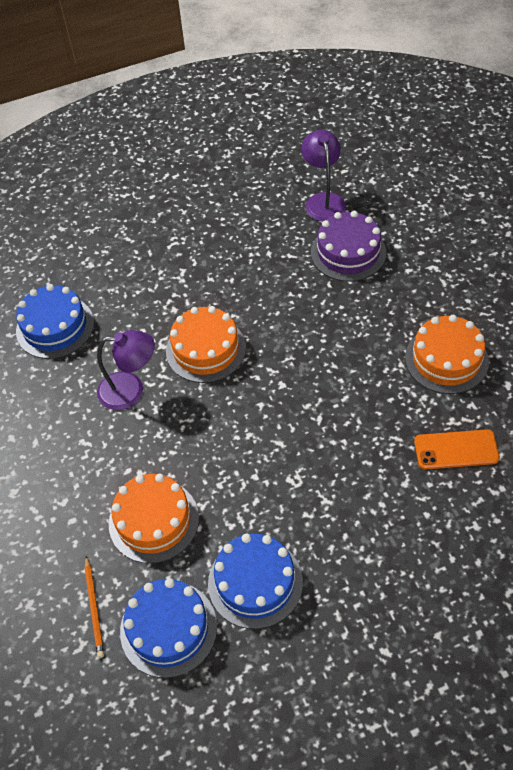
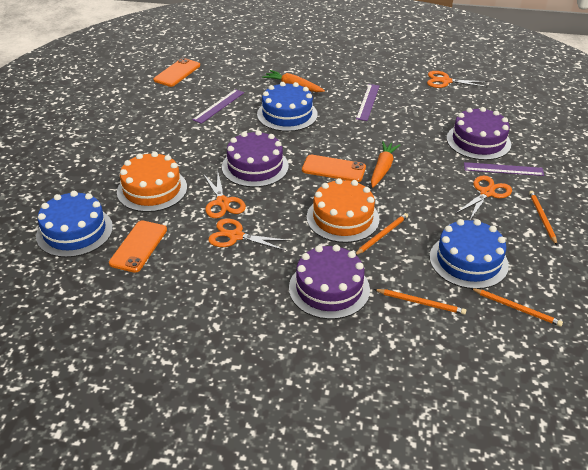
orange cake: 3 -> 2
orange carrot: 0 -> 2
orange pencil: 1 -> 4
orange phone: 1 -> 3
orange scissors: 0 -> 4
purple cake: 1 -> 3
purple lamp: 2 -> 0
purple ruler: 0 -> 3

